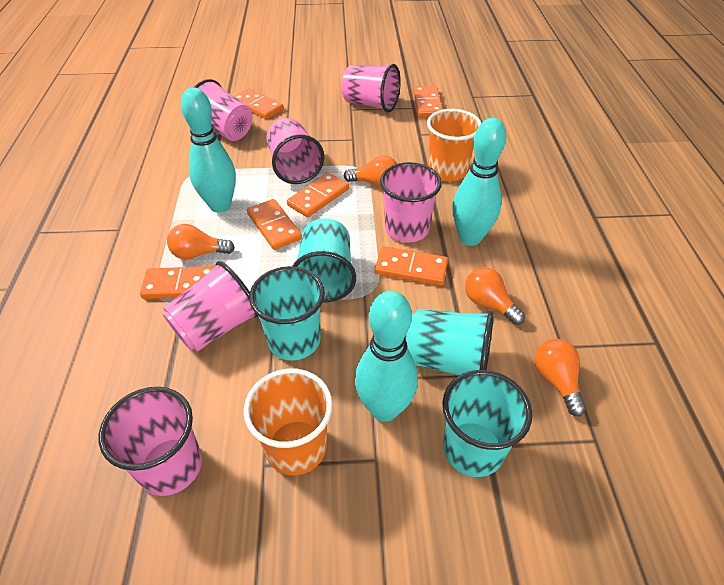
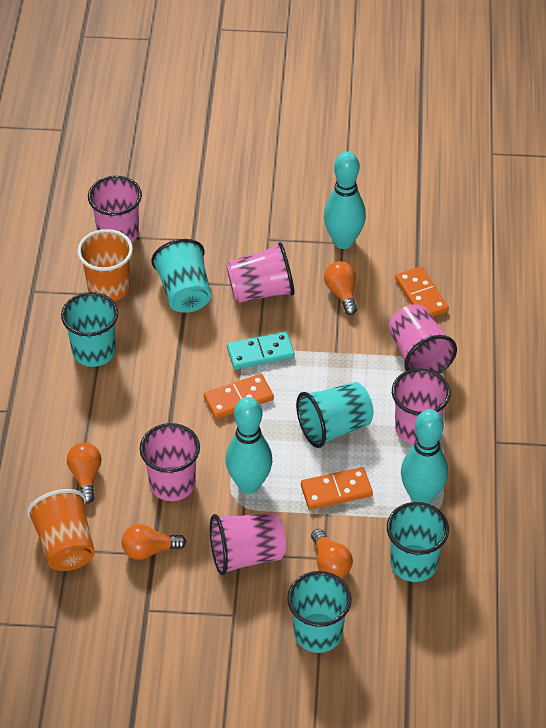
orange domino: 6 -> 3
turquoise cup: 4 -> 5
turquoise domino: 0 -> 1

